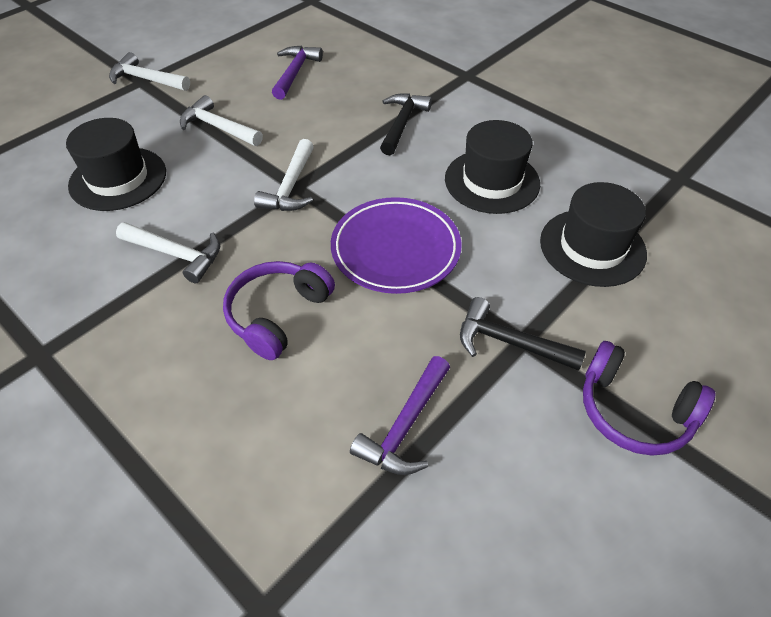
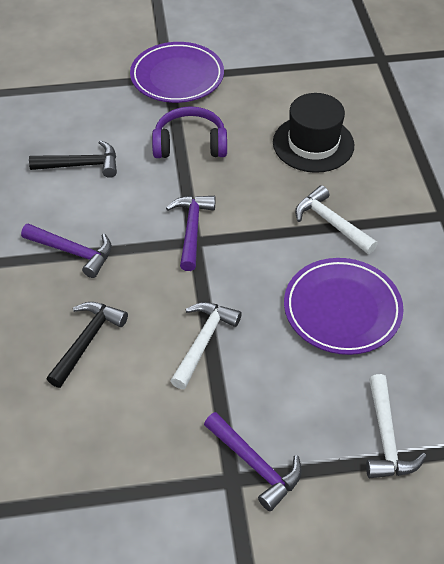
black hat: 3 -> 1
purple hammer: 2 -> 3
purple headphones: 2 -> 1
purple plate: 1 -> 2
white hammer: 4 -> 3

